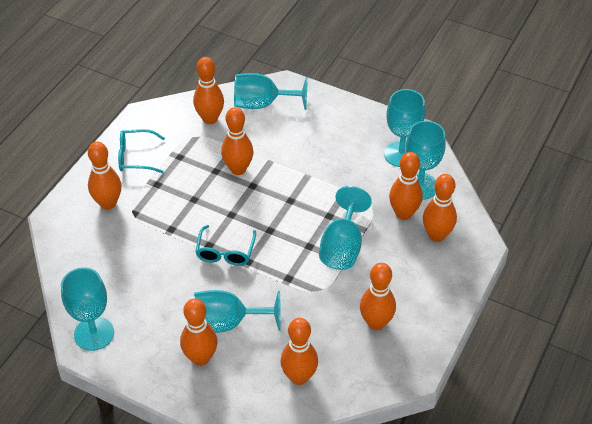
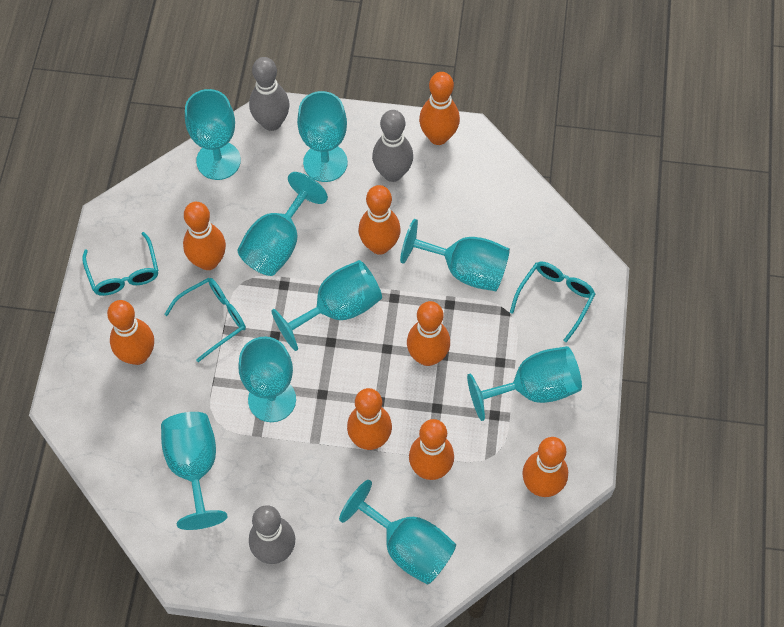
grey bowling pin: 0 -> 3
turquoise glasses: 2 -> 3
turquoise goblet: 6 -> 9

